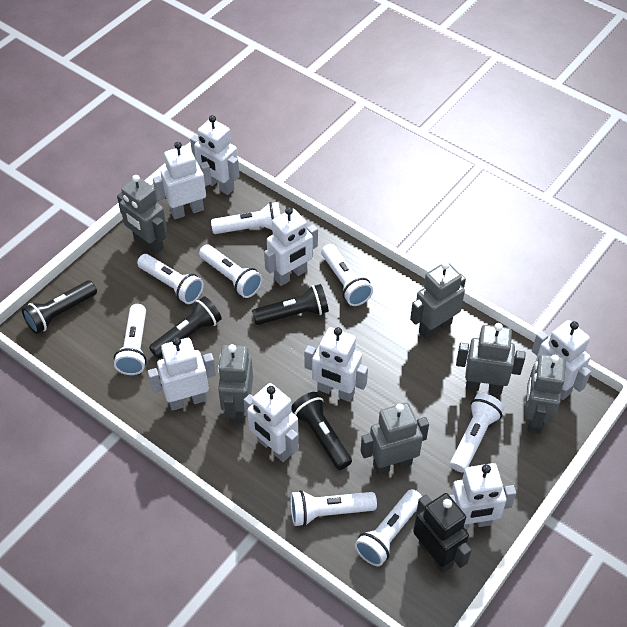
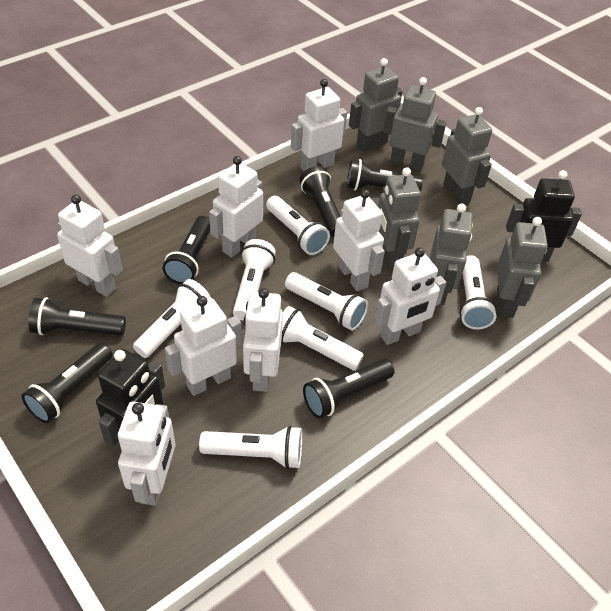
black flashlight: 4 -> 6
black robot: 1 -> 2
white flashlight: 8 -> 7

